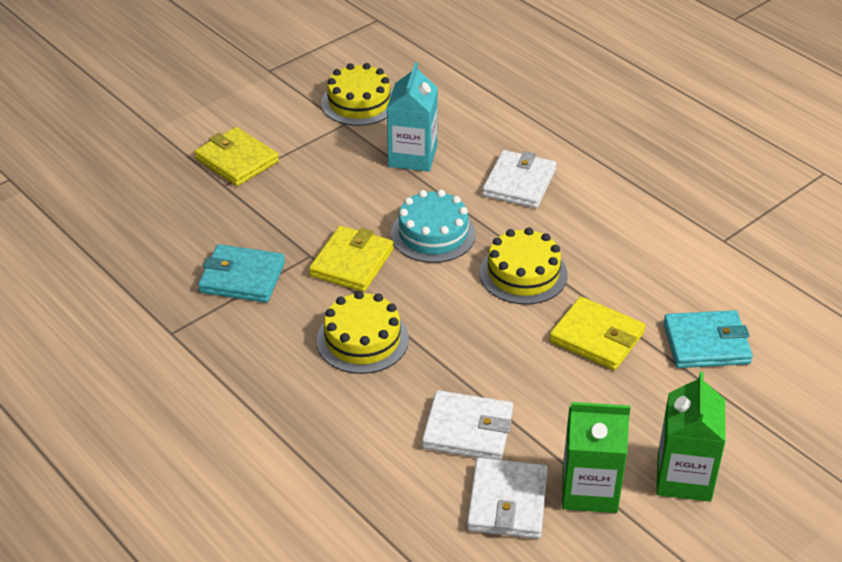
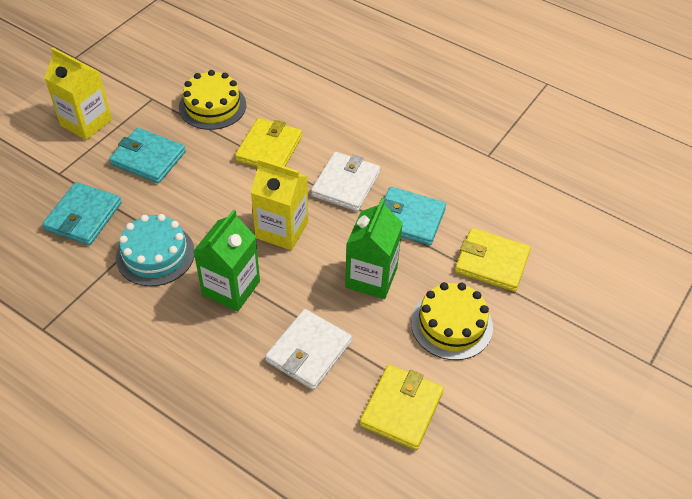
turquoise carton: 1 -> 0
turquoise wallet: 2 -> 3
white wallet: 3 -> 2
yellow cake: 3 -> 2
yellow carton: 0 -> 2

